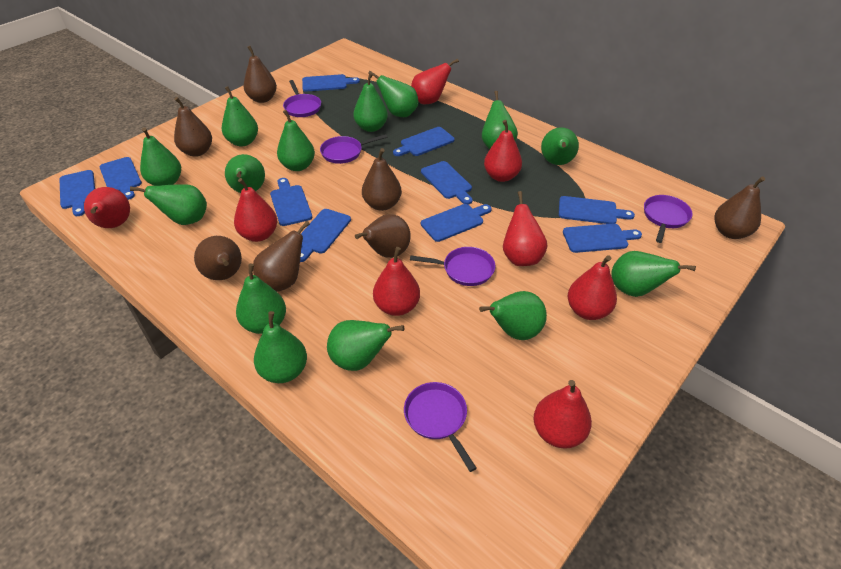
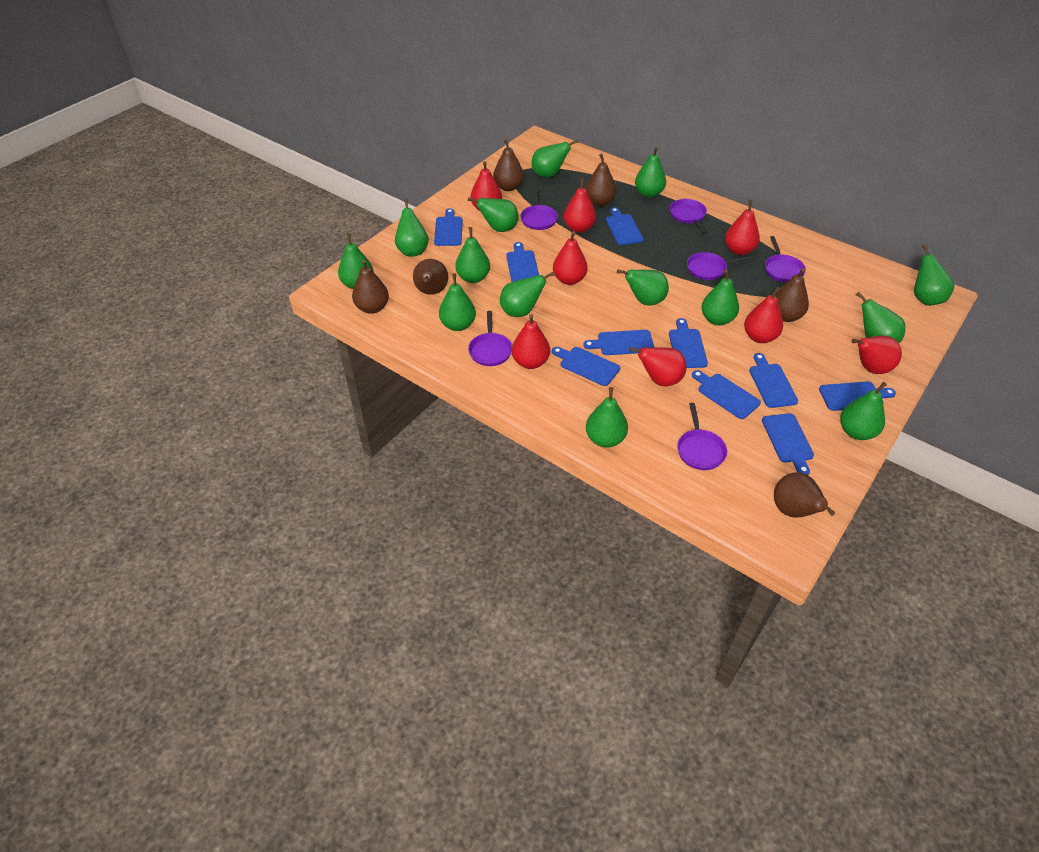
brown pear: 7 -> 6
purple pan: 5 -> 6

